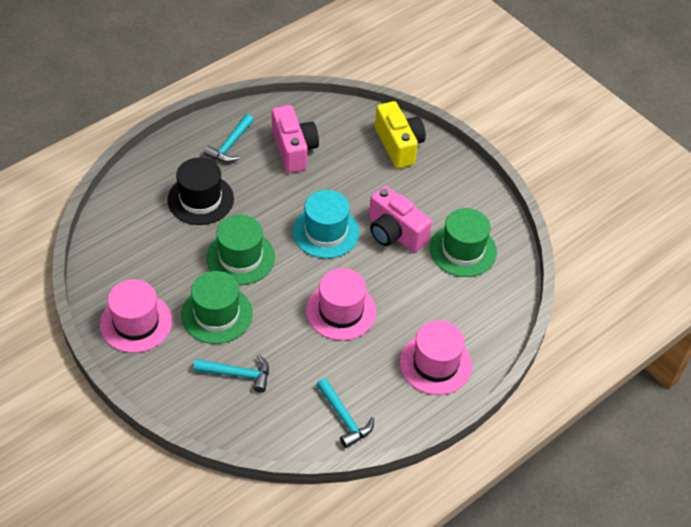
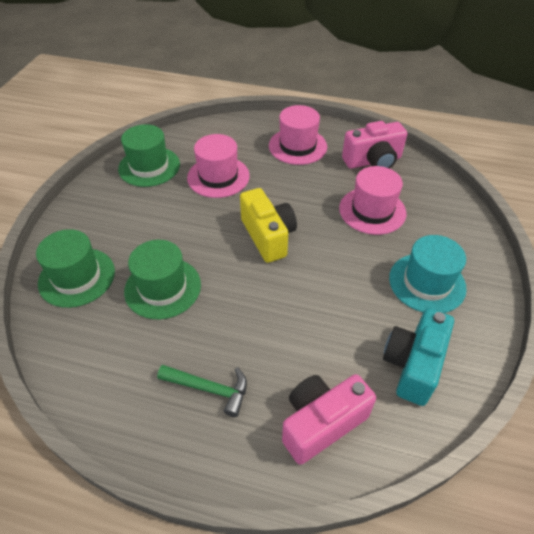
black hat: 1 -> 0
green hammer: 0 -> 1
turquoise camera: 0 -> 1
turquoise hammer: 3 -> 0

